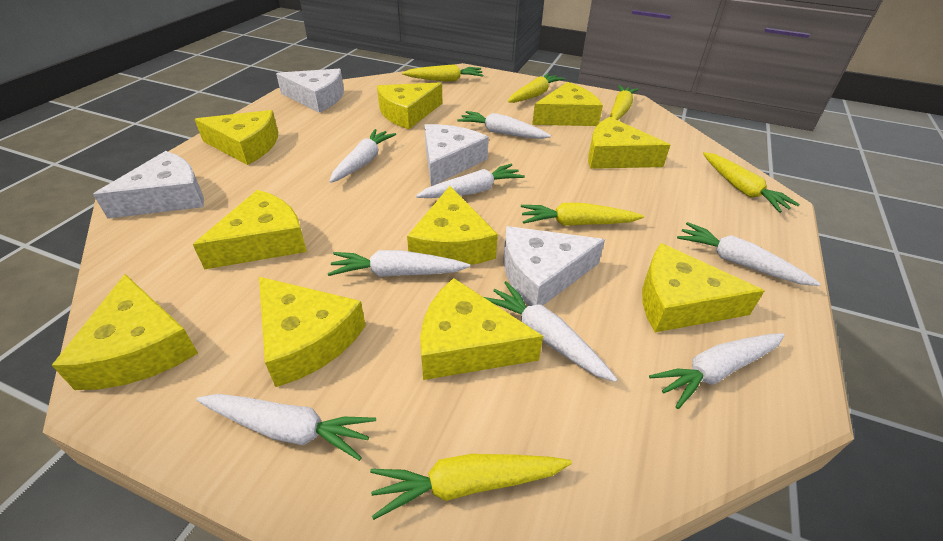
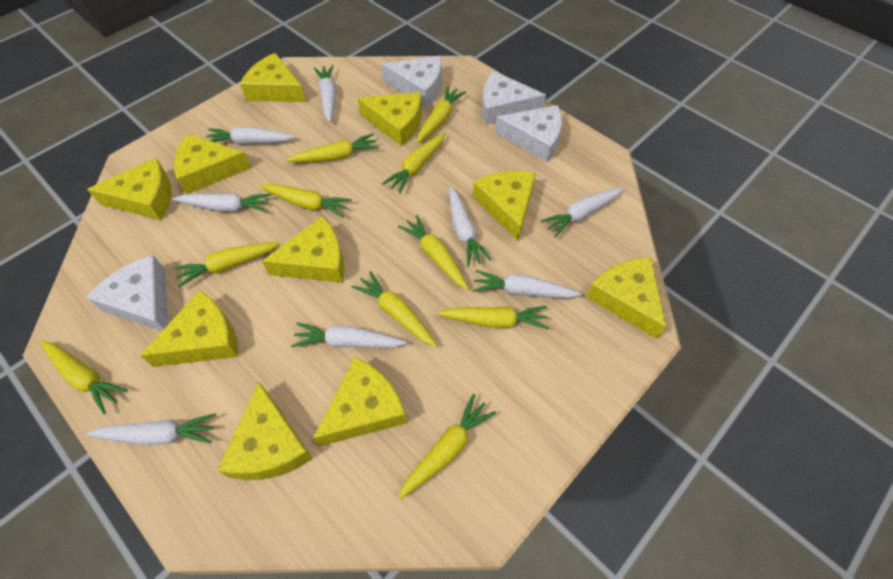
yellow carrot: 6 -> 10

